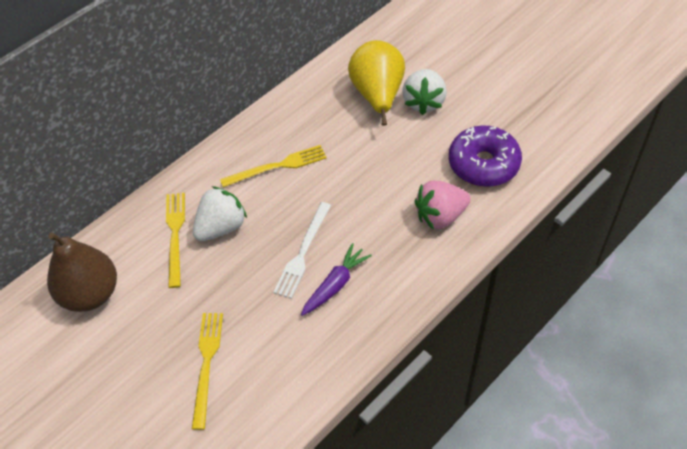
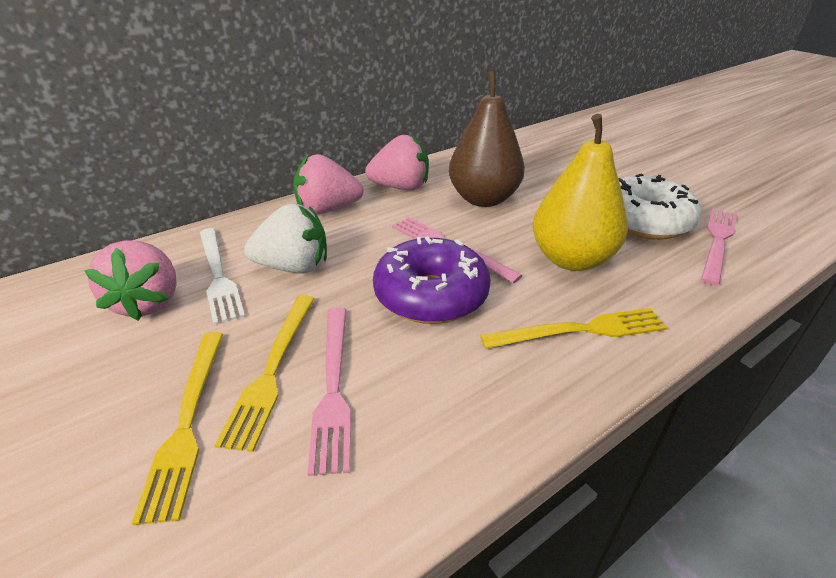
pink fork: 0 -> 3
pink strawberry: 1 -> 3
purple carrot: 1 -> 0
white donut: 0 -> 1
white strawberry: 2 -> 1

